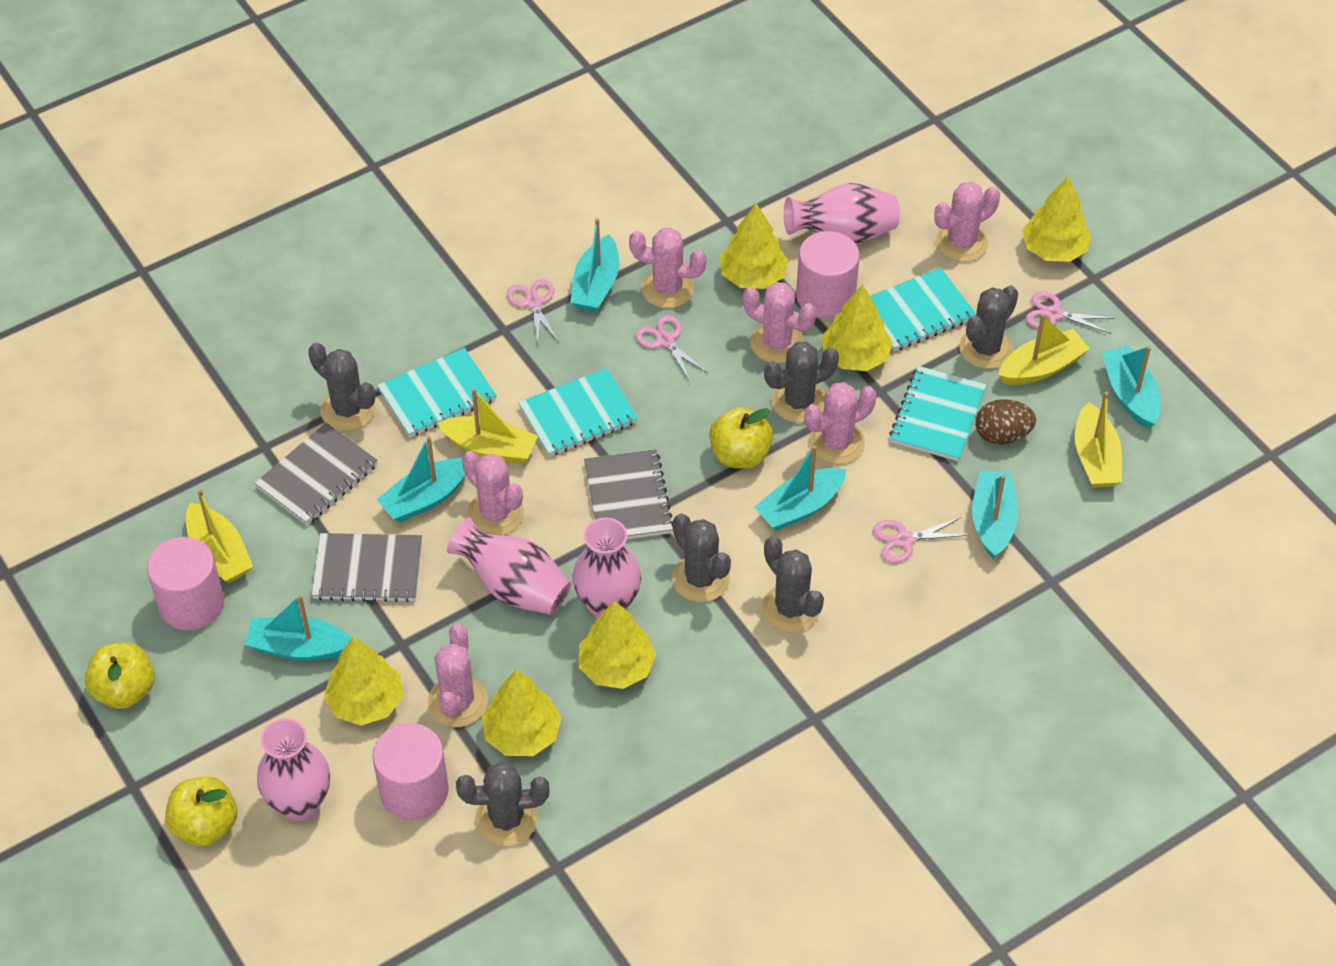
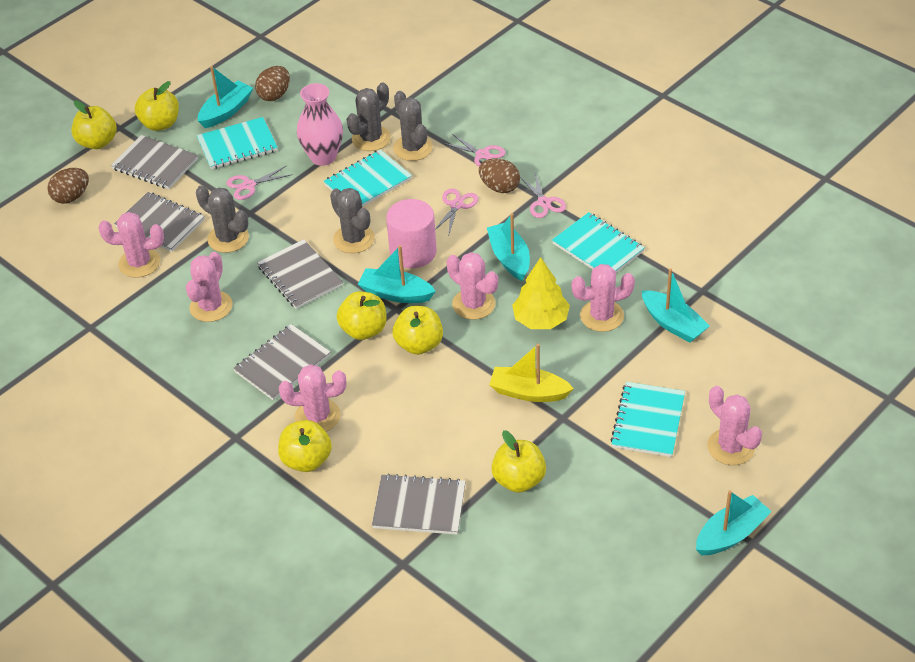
brown egg: 1 -> 3
grey cactus: 6 -> 4
grey notebook: 3 -> 5
pink cylinder: 3 -> 1
pink vase: 4 -> 1
turquoise boat: 6 -> 5
yellow apple: 3 -> 6
yellow boat: 4 -> 1
yellow tree: 6 -> 1

